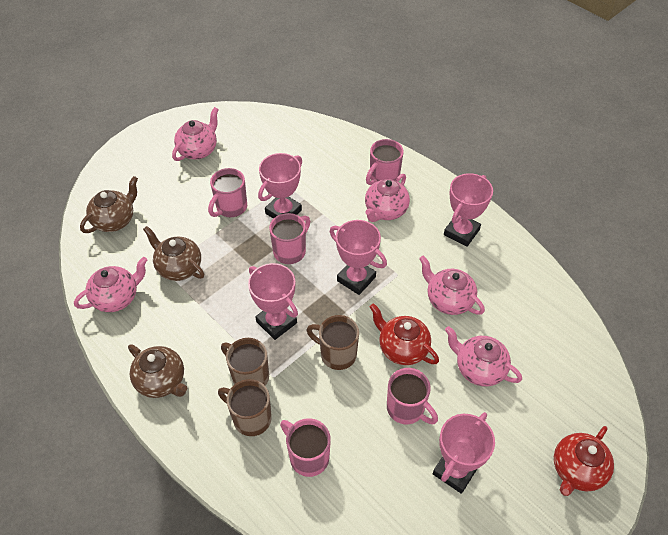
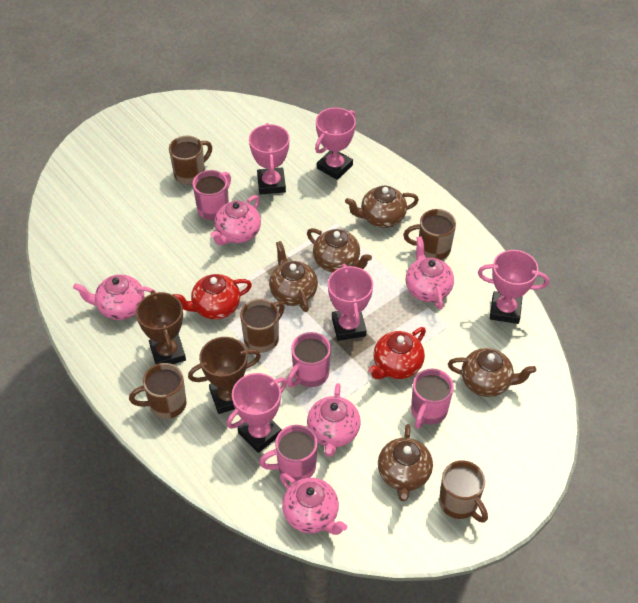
brown mug: 3 -> 5
brown teapot: 3 -> 5
brown trophy: 0 -> 2
pink mug: 5 -> 4

